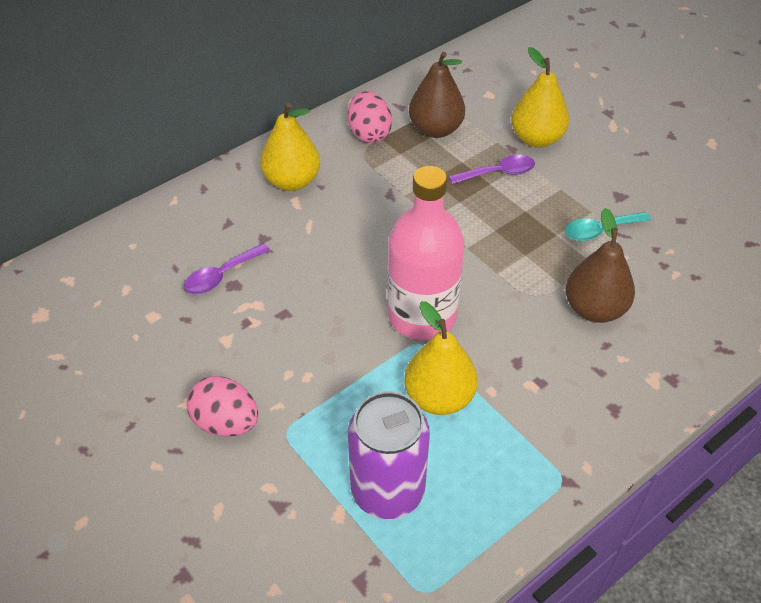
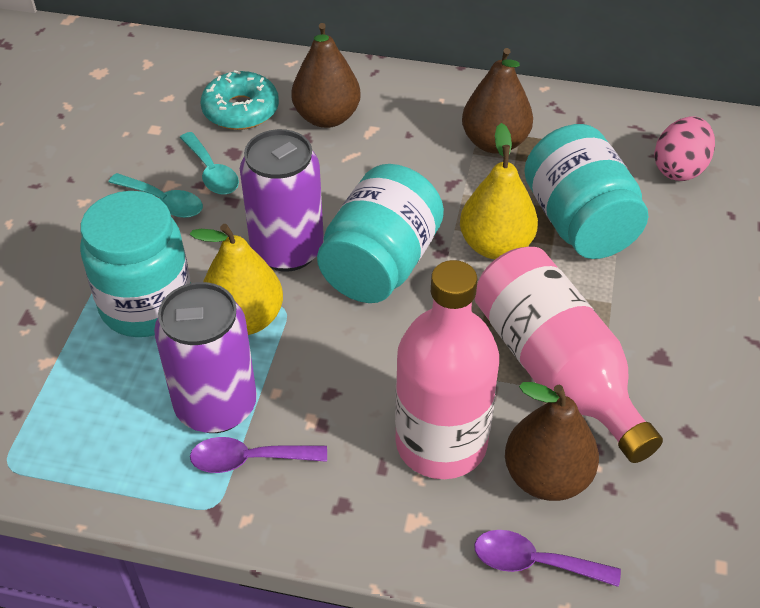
brown pear: 2 -> 3
pink bottle: 1 -> 2
pink egg: 2 -> 1
purple can: 1 -> 2
turquoise donut: 0 -> 1
turquoise jar: 0 -> 3
turquoise spoon: 1 -> 2
yellow pear: 3 -> 2

